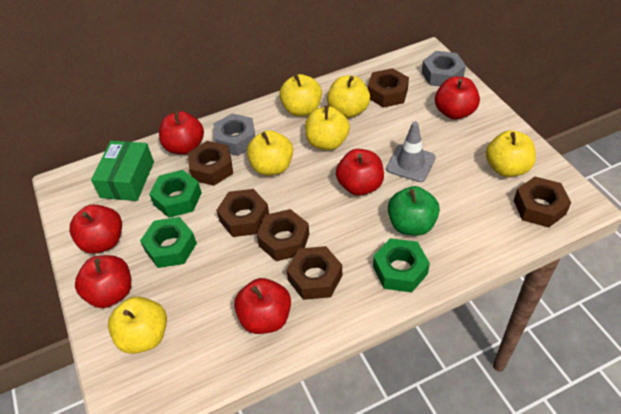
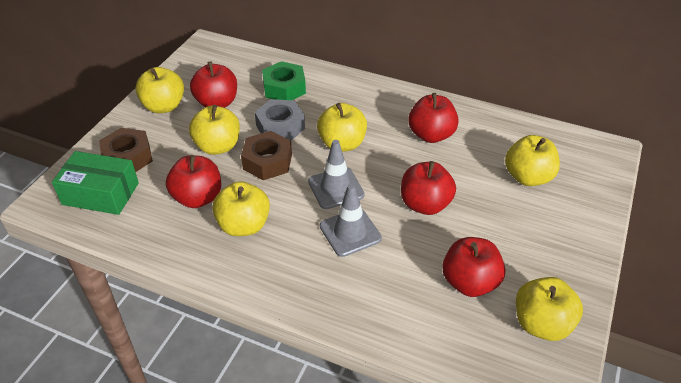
brown nut: 6 -> 2
green apple: 1 -> 0
green nut: 3 -> 1
grey nut: 2 -> 1
grey traffic cone: 1 -> 2
red apple: 6 -> 5

